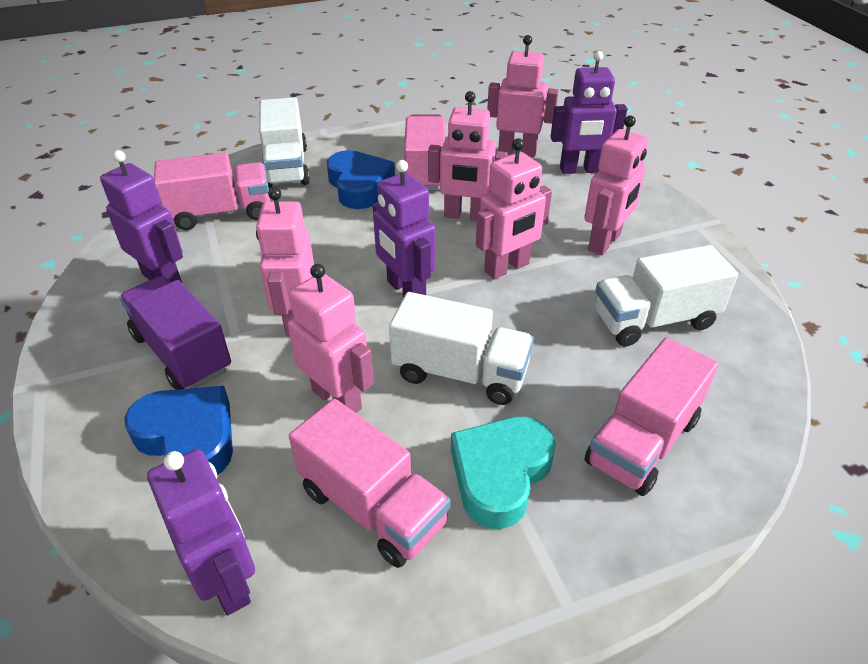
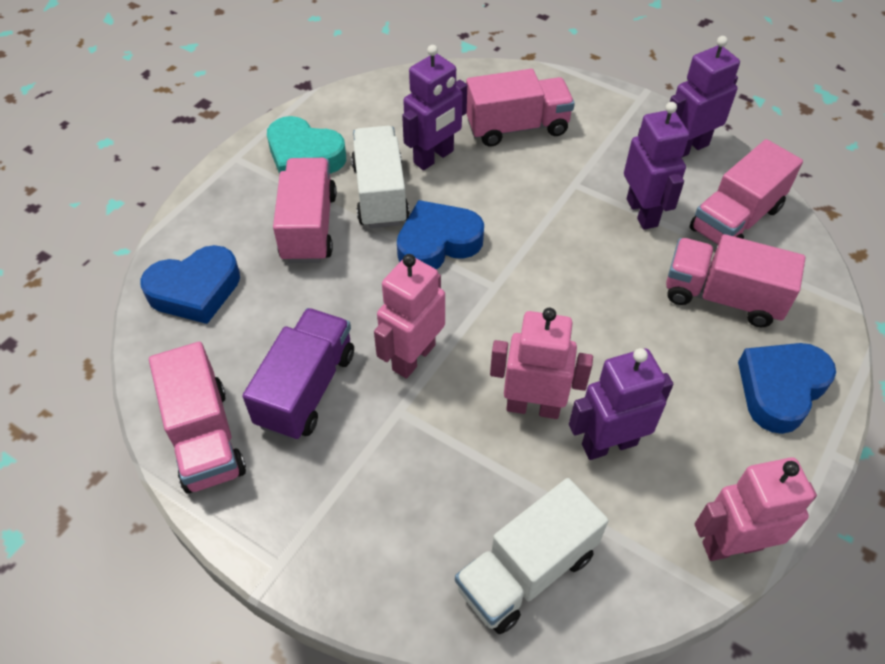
blue heart: 2 -> 3
pink robot: 6 -> 3
pink truck: 4 -> 5
white truck: 3 -> 2

